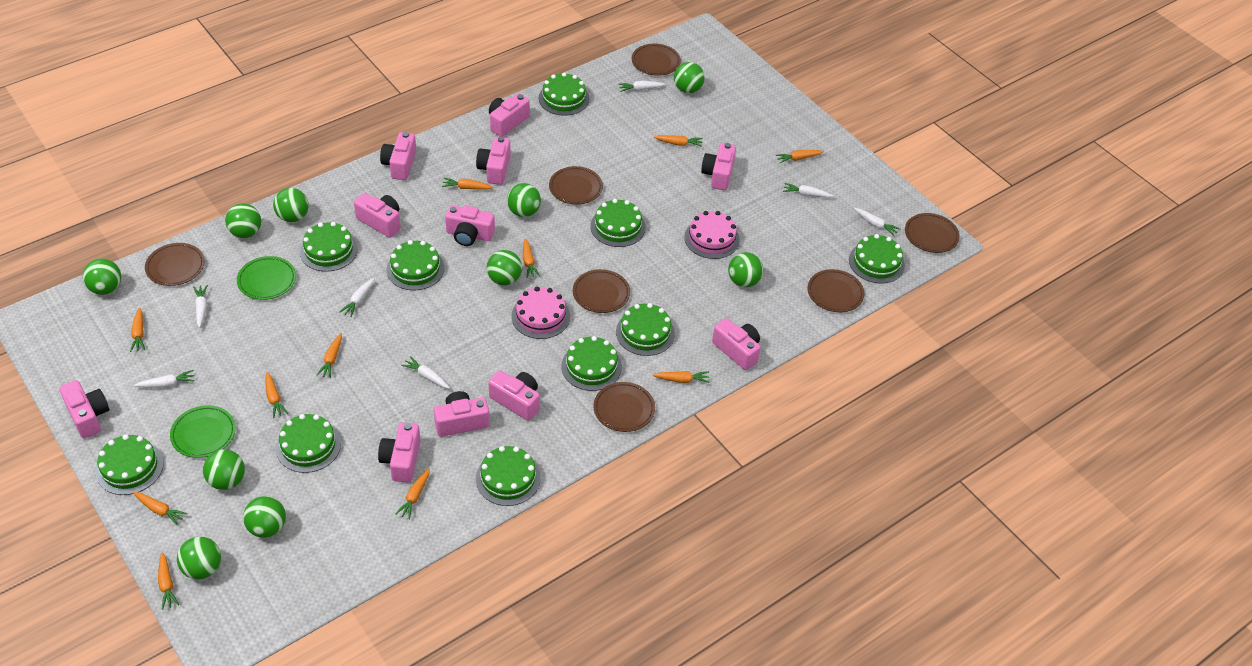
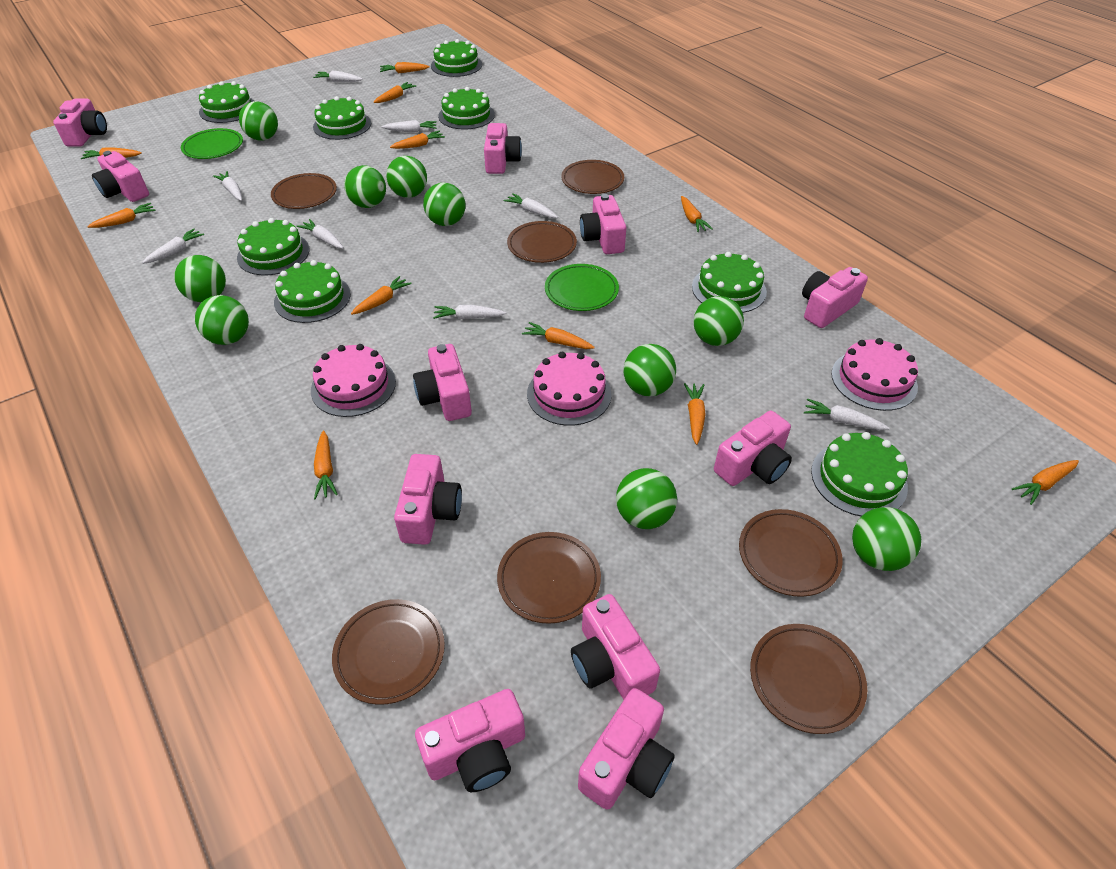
green cake: 10 -> 8
pink cake: 2 -> 3
white carrot: 7 -> 8

